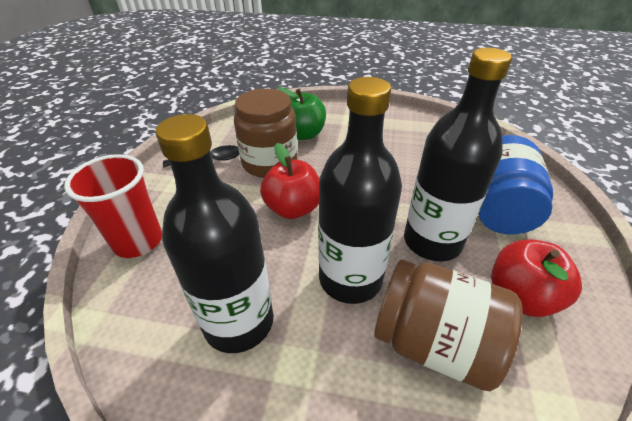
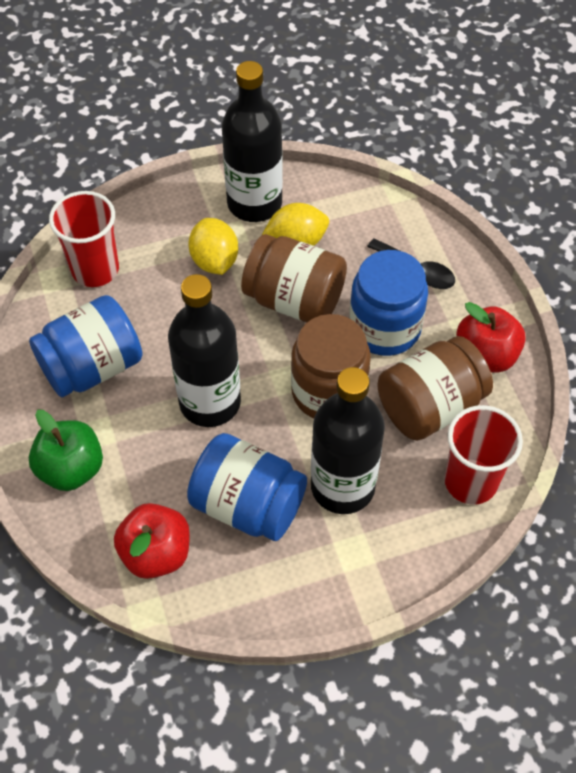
blue jar: 1 -> 3
brown jar: 2 -> 3
red cup: 1 -> 2
yellow lemon: 0 -> 2

